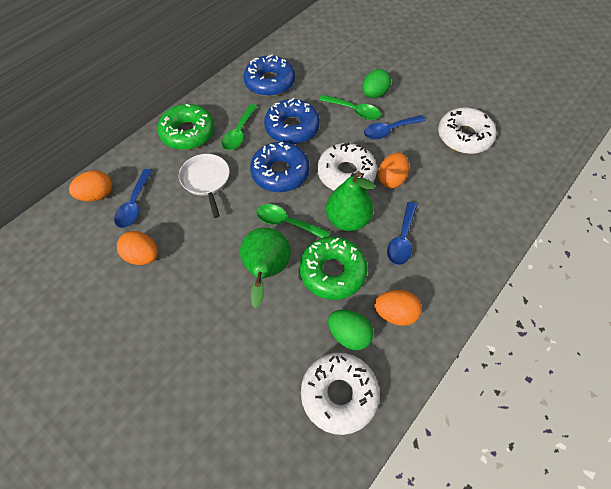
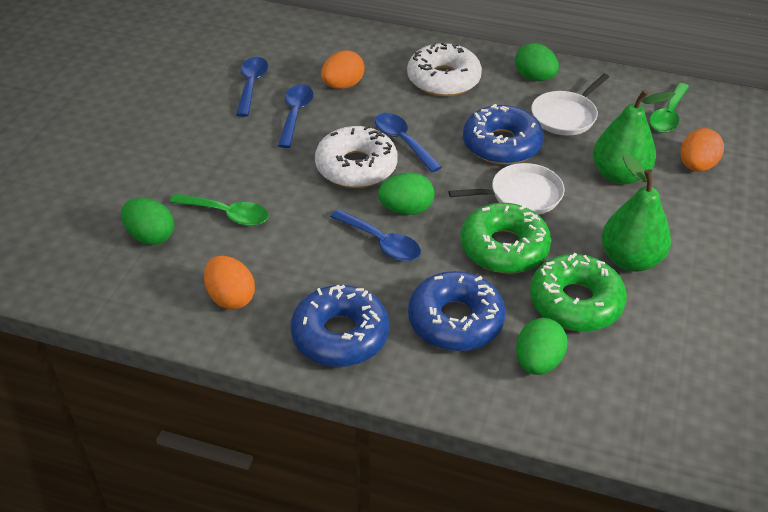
blue spoon: 3 -> 4
green egg: 2 -> 4
green spoon: 3 -> 2
orange egg: 4 -> 3
white donut: 3 -> 2
white pan: 1 -> 2

